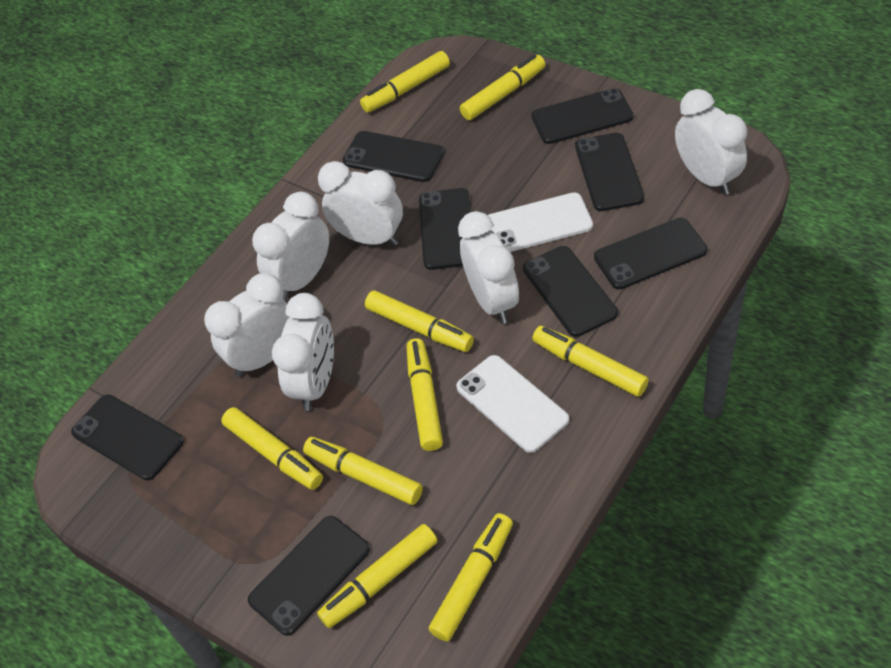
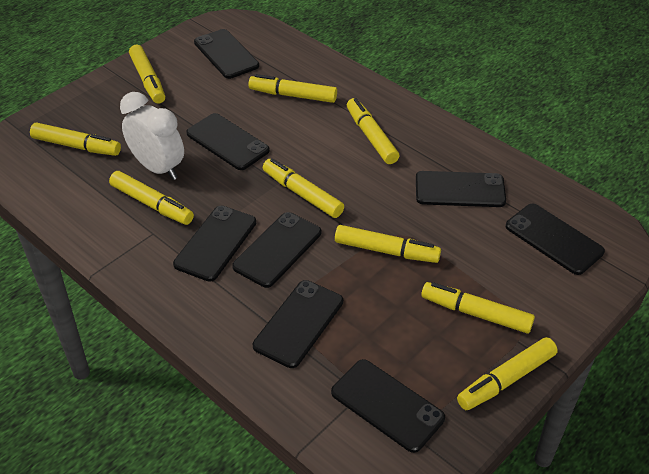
white clock: 6 -> 1
white phone: 2 -> 0

